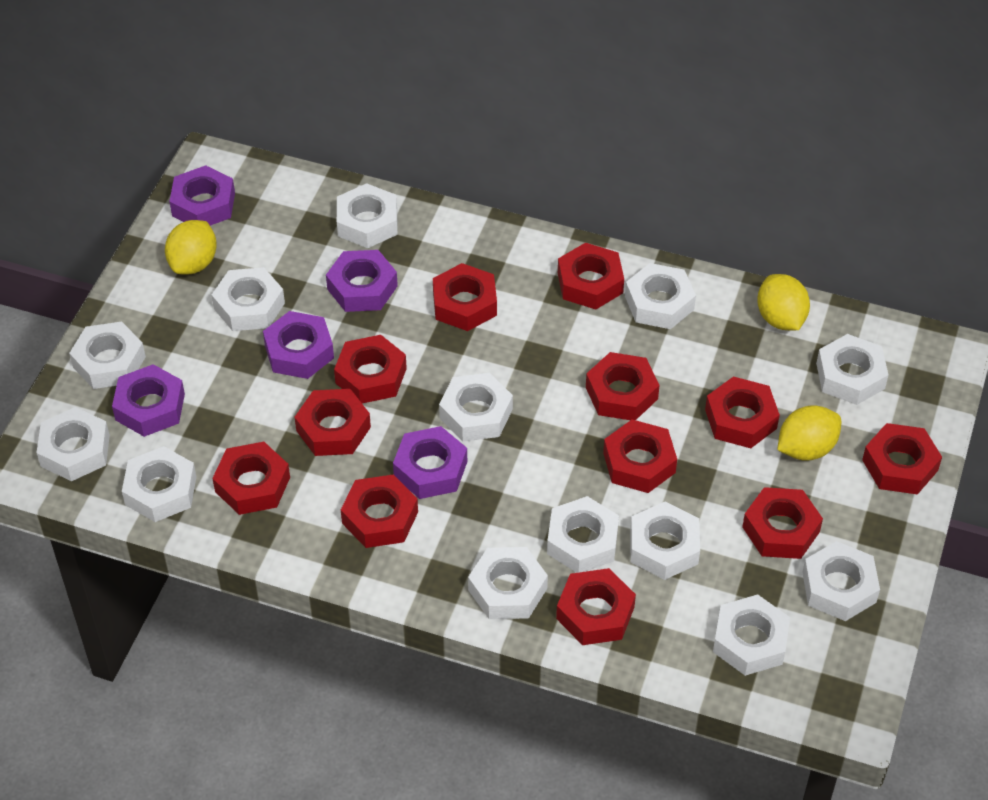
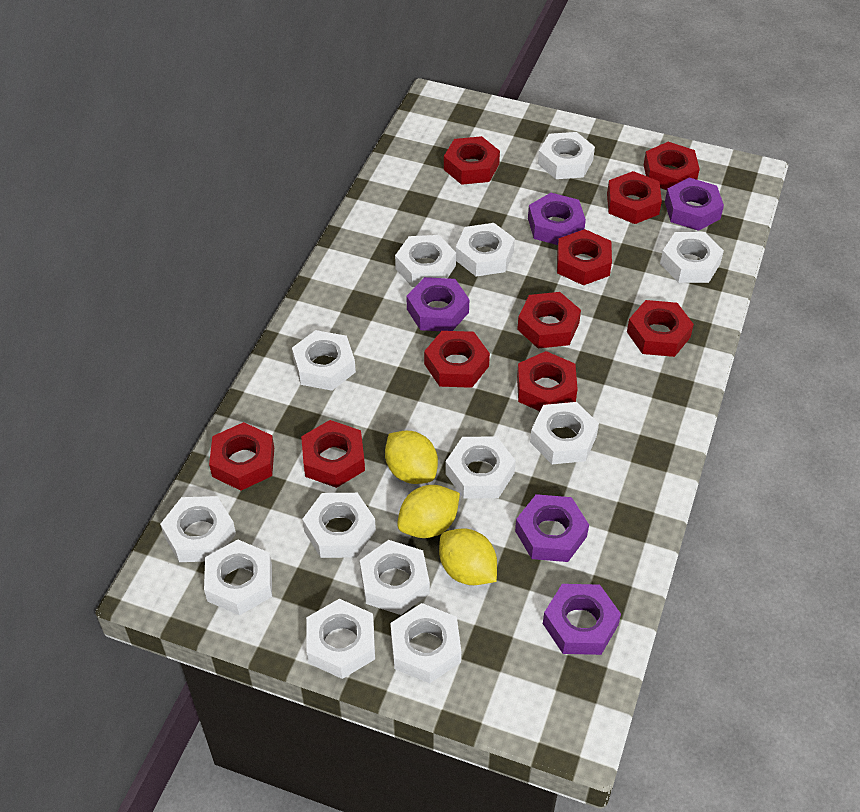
red nut: 12 -> 10

